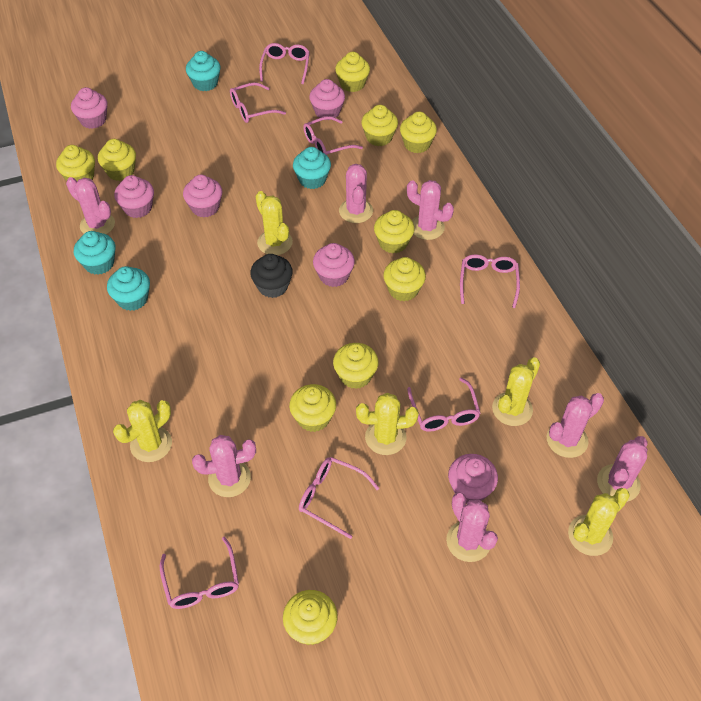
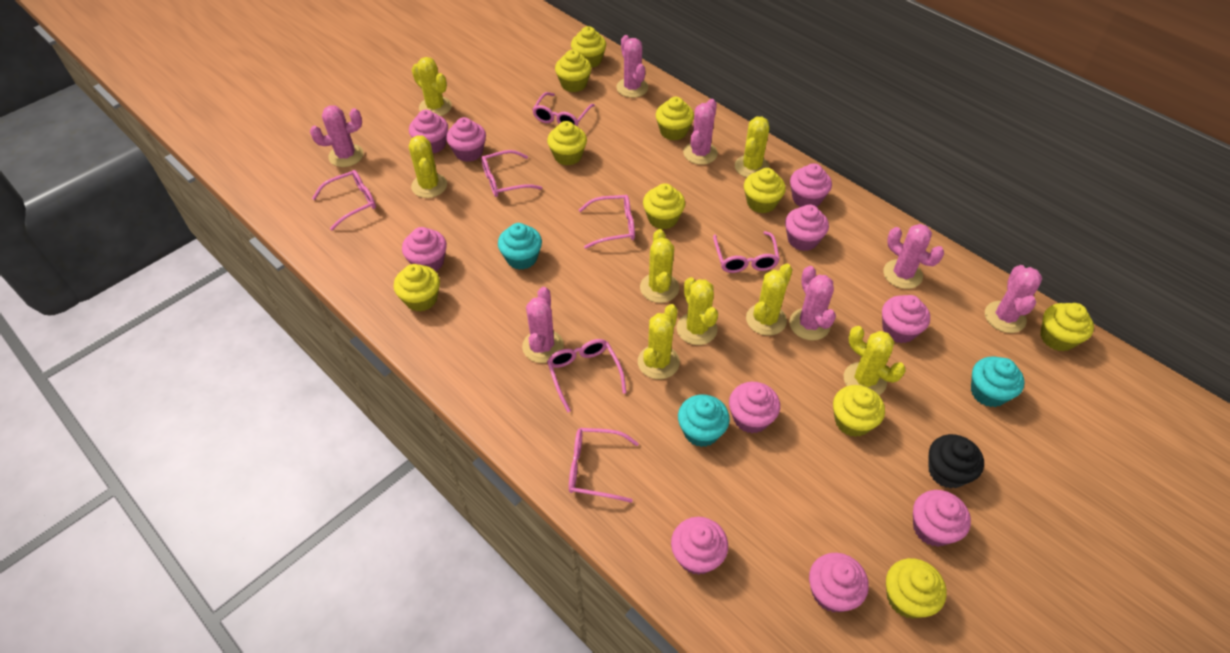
pink cupcake: 6 -> 10
turquoise cupcake: 4 -> 3
yellow cactus: 5 -> 8

